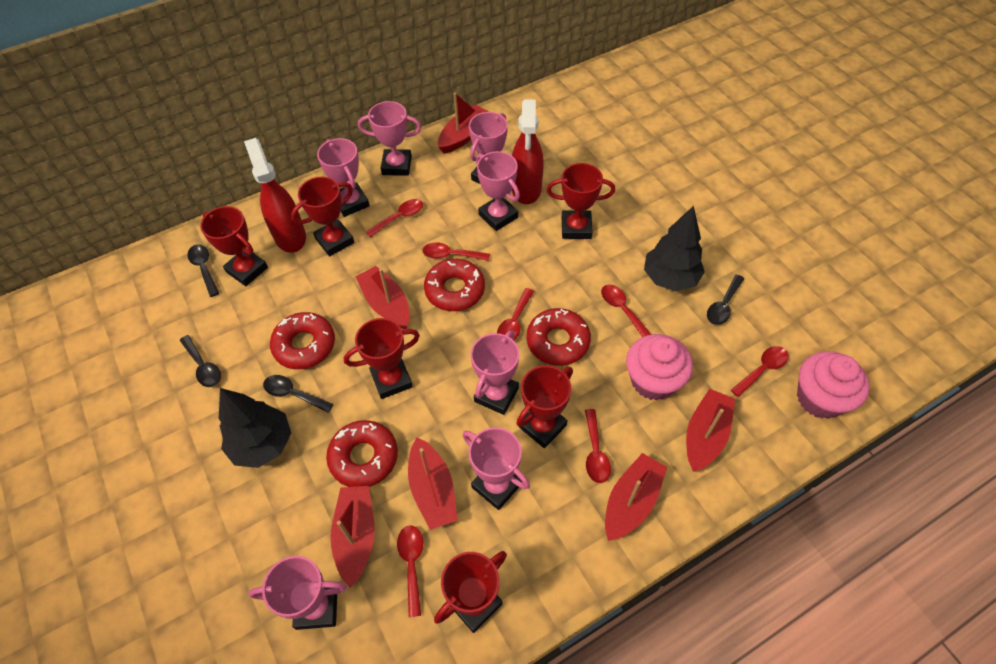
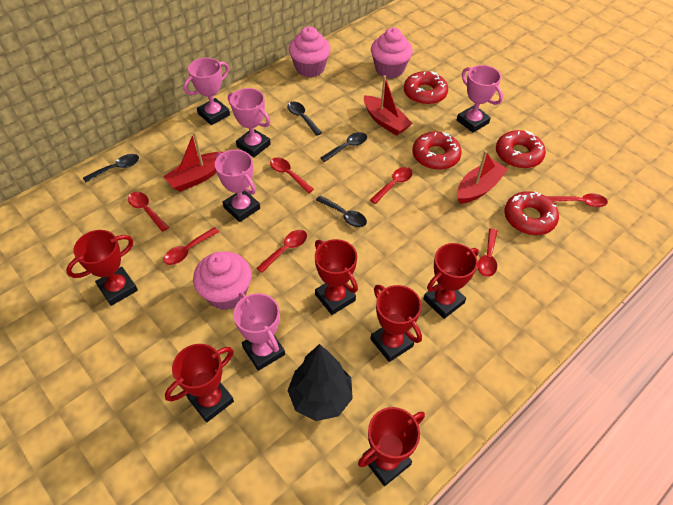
black tree: 2 -> 1
pink cupcake: 2 -> 3
pink trophy: 7 -> 5
red boat: 6 -> 3
red spray bottle: 2 -> 0

